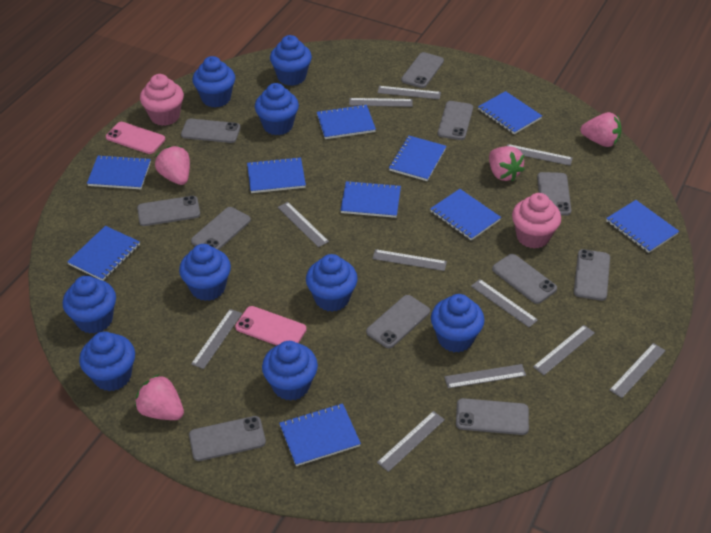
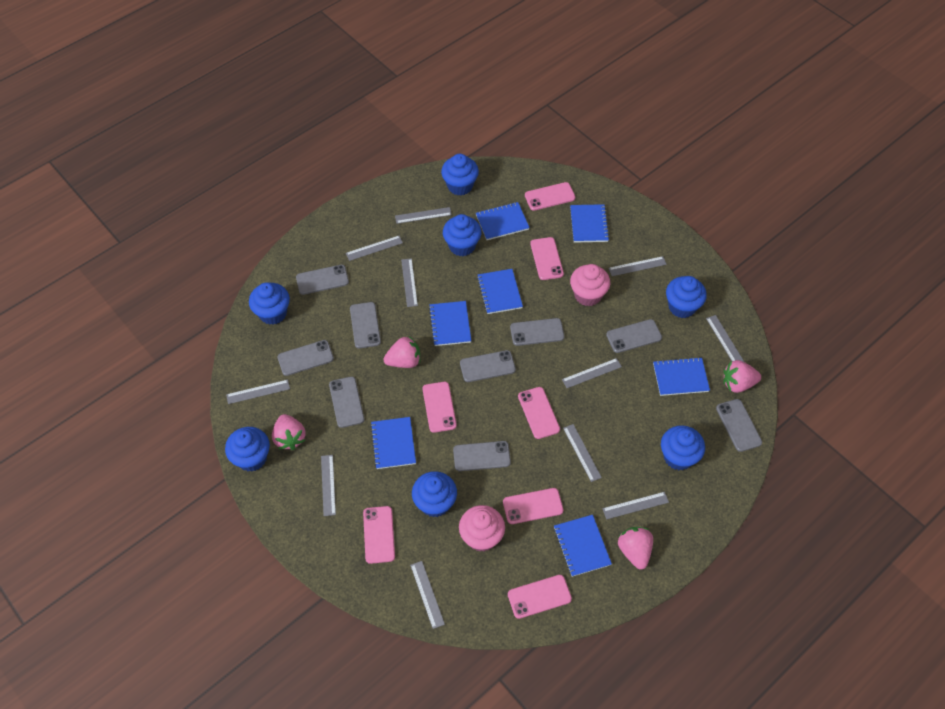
blue cupcake: 9 -> 7
blue notebook: 10 -> 7
grey phone: 11 -> 9
pink phone: 2 -> 7

